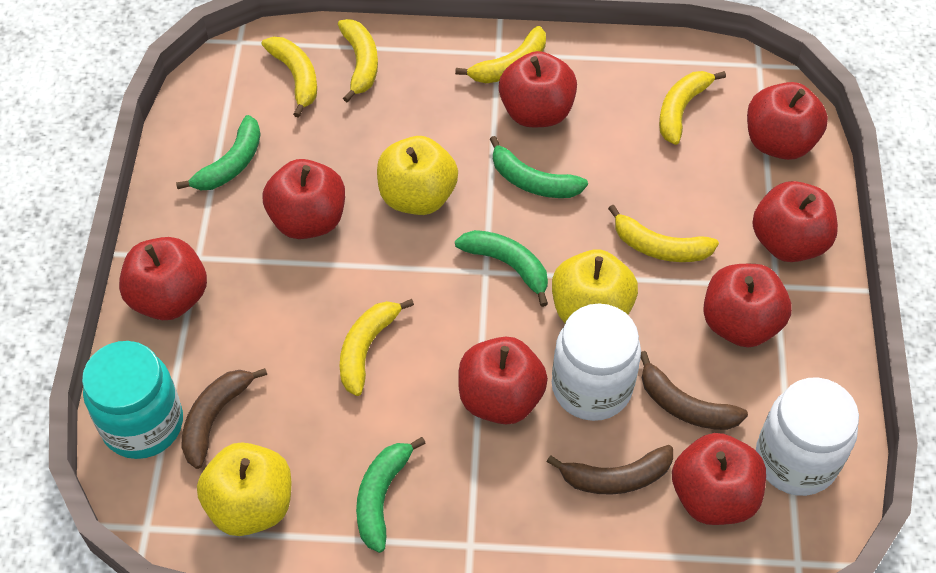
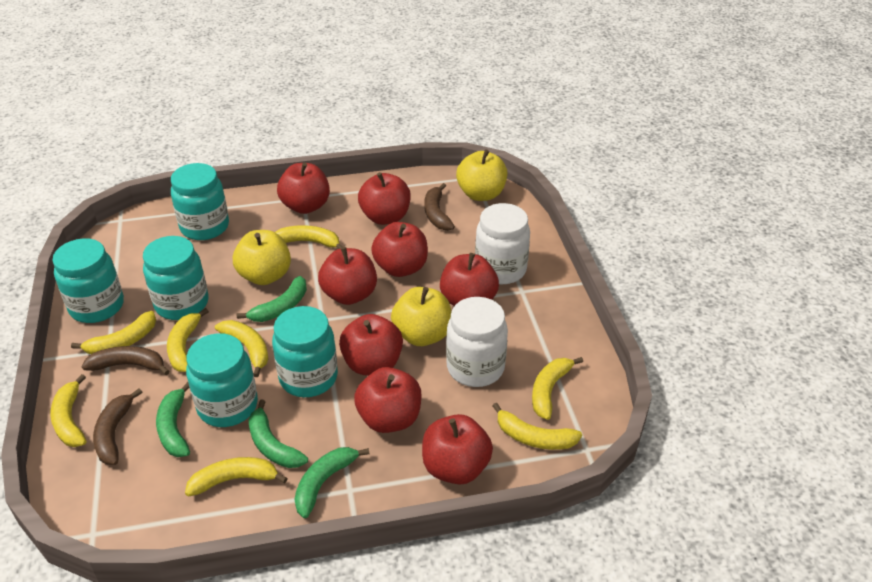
turquoise jar: 1 -> 5
yellow banana: 6 -> 8

